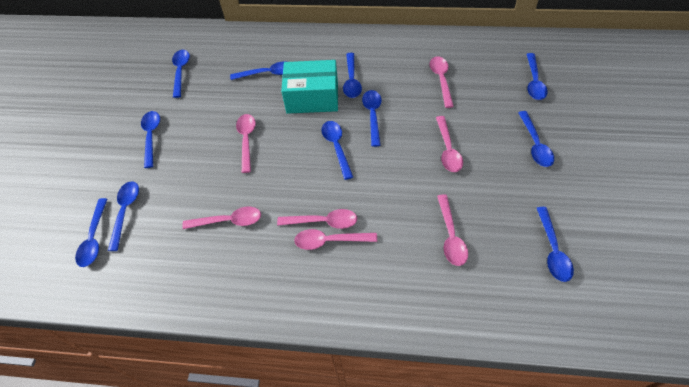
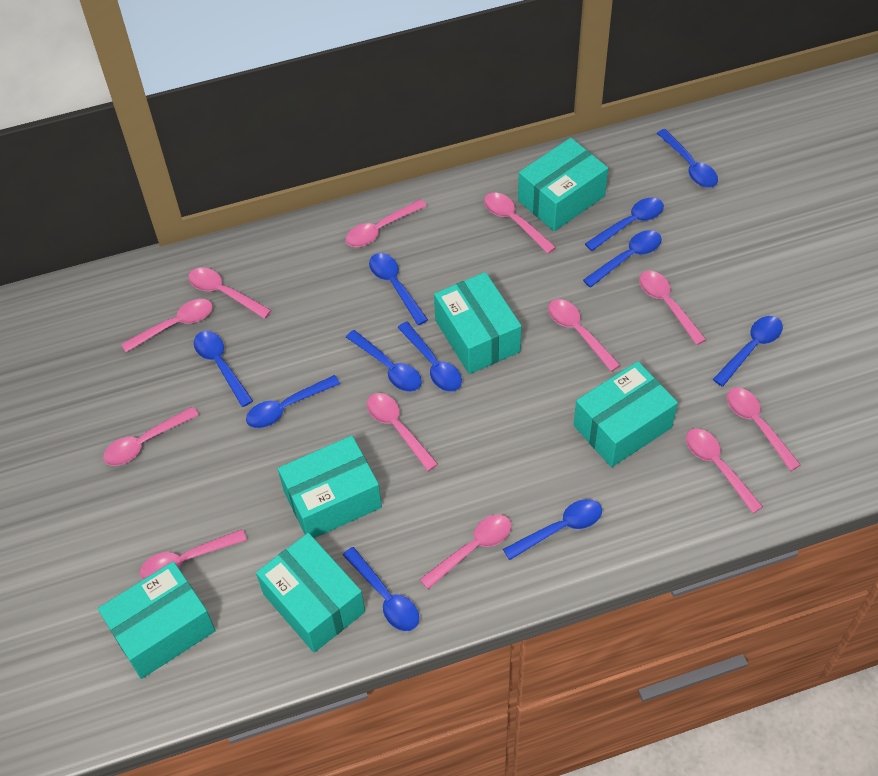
pink spoon: 7 -> 12
turquoise box: 1 -> 6

